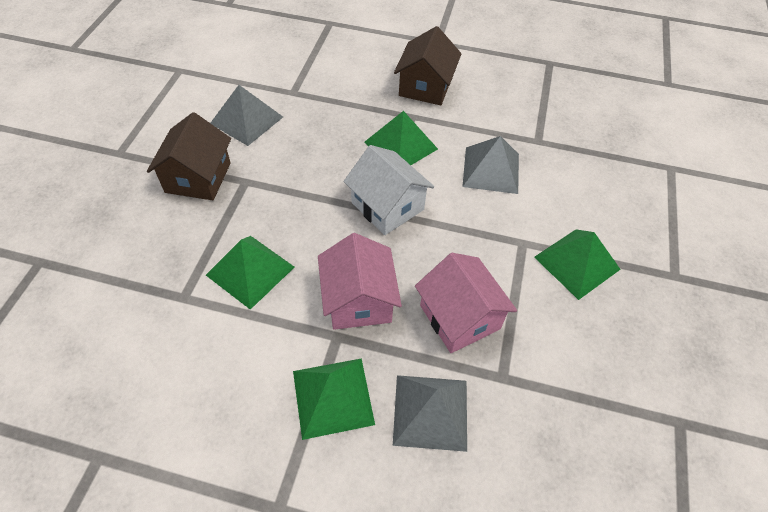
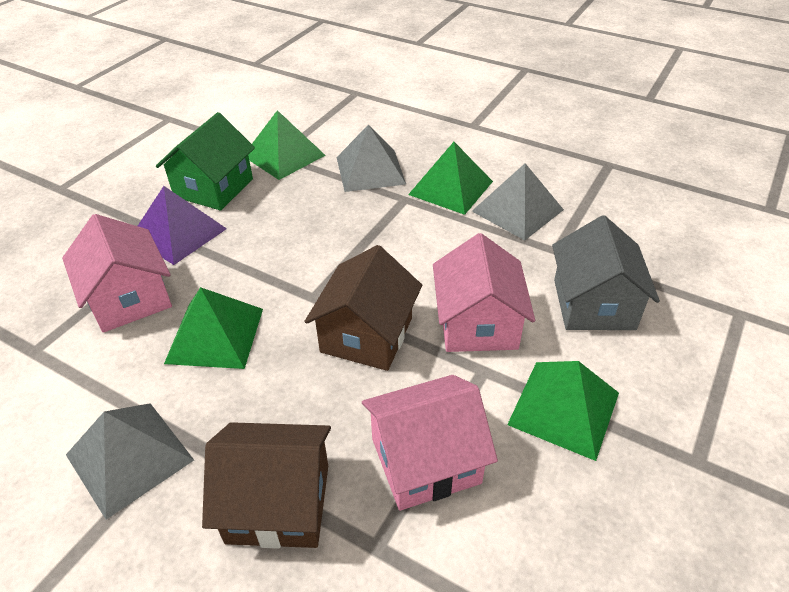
green house: 0 -> 1
grey house: 0 -> 1
pink house: 2 -> 3
purple pyramid: 0 -> 1
white house: 1 -> 0

